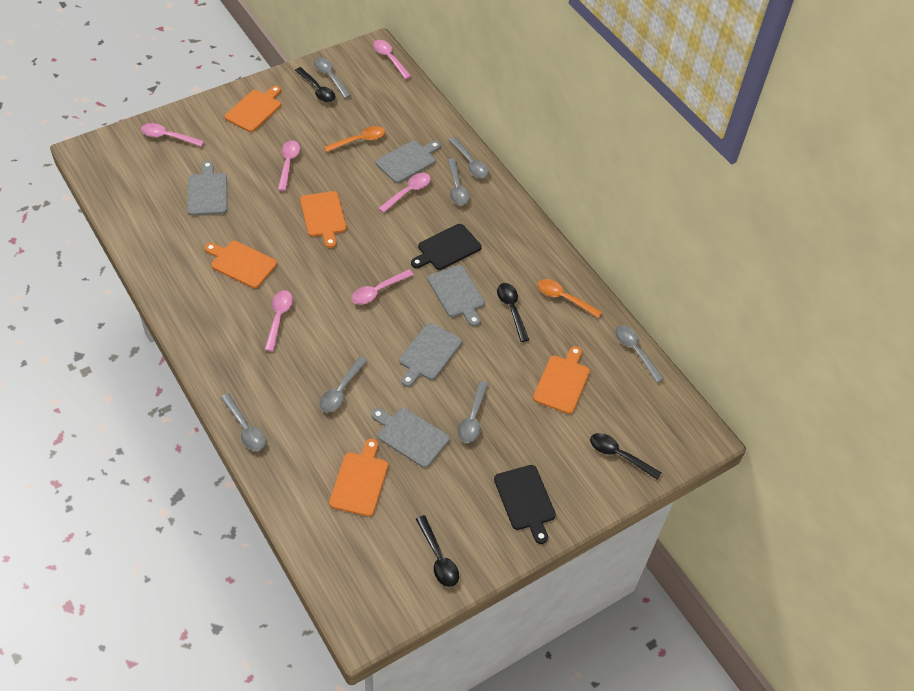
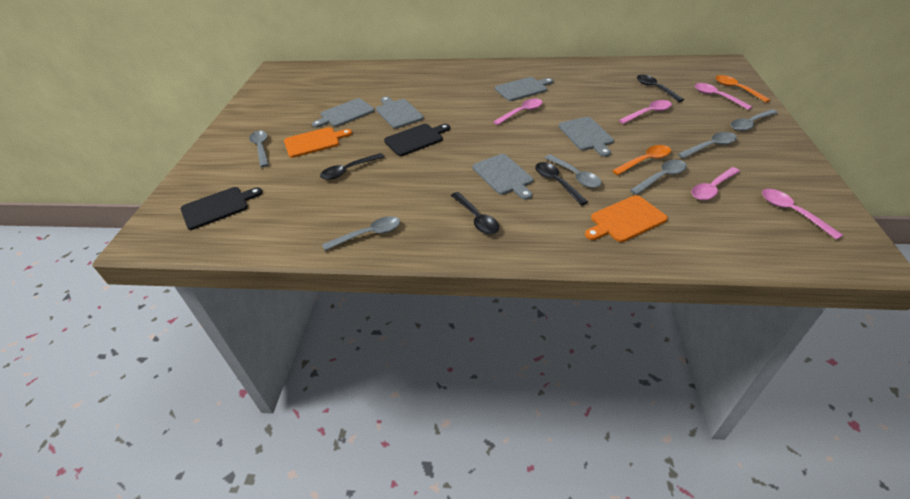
grey spoon: 7 -> 6
orange cutting board: 5 -> 2
pink spoon: 6 -> 5

